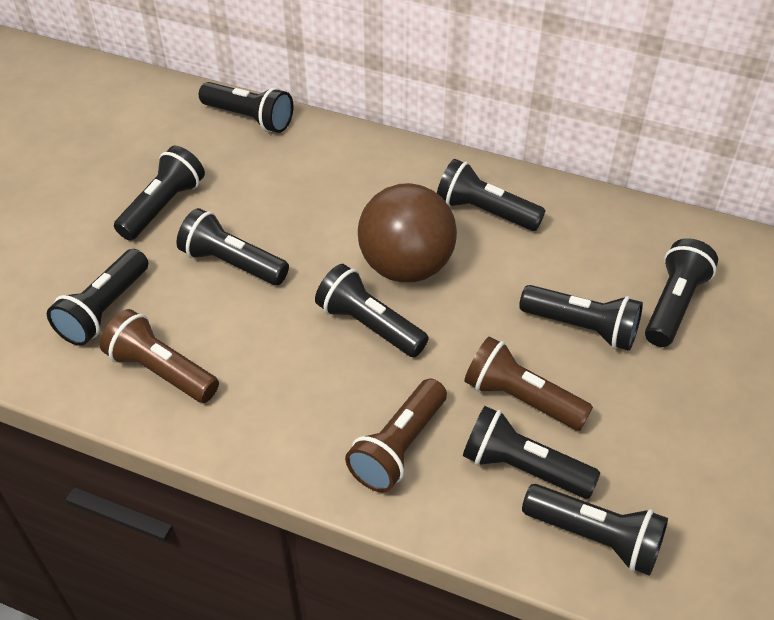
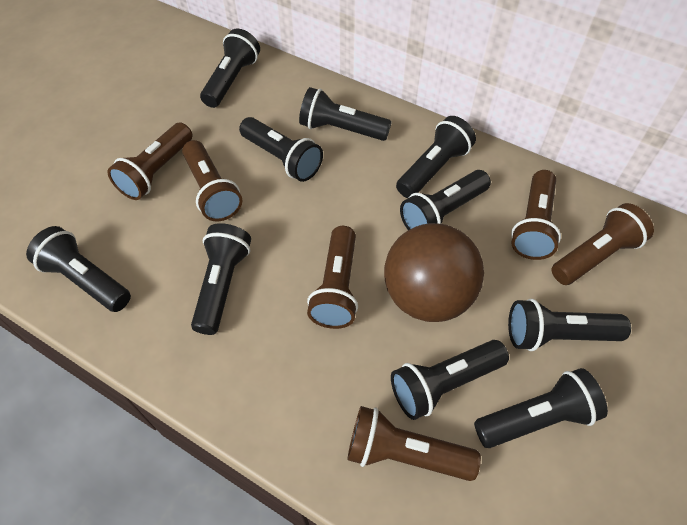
brown flashlight: 3 -> 6

